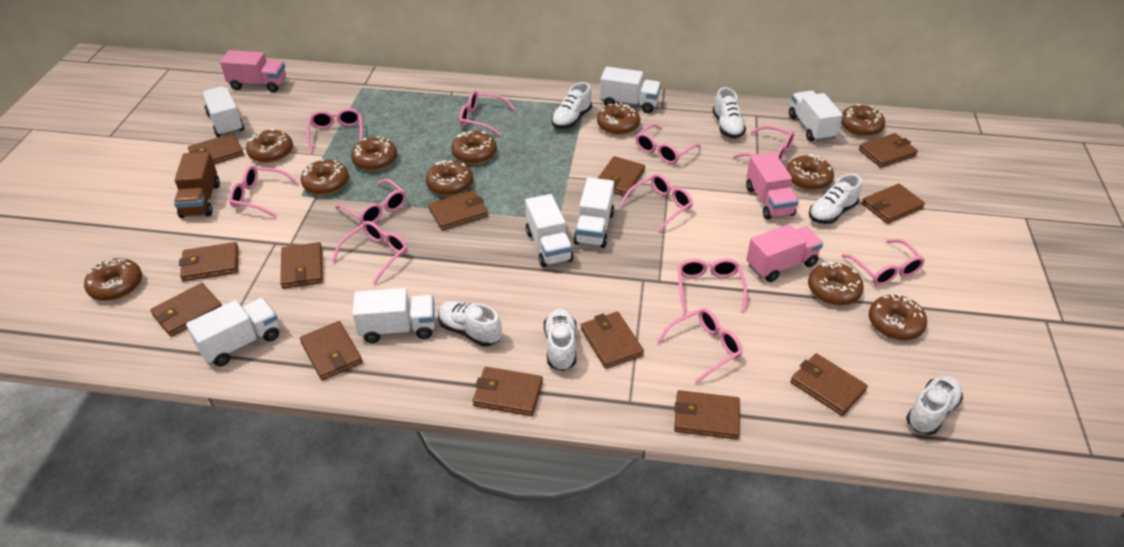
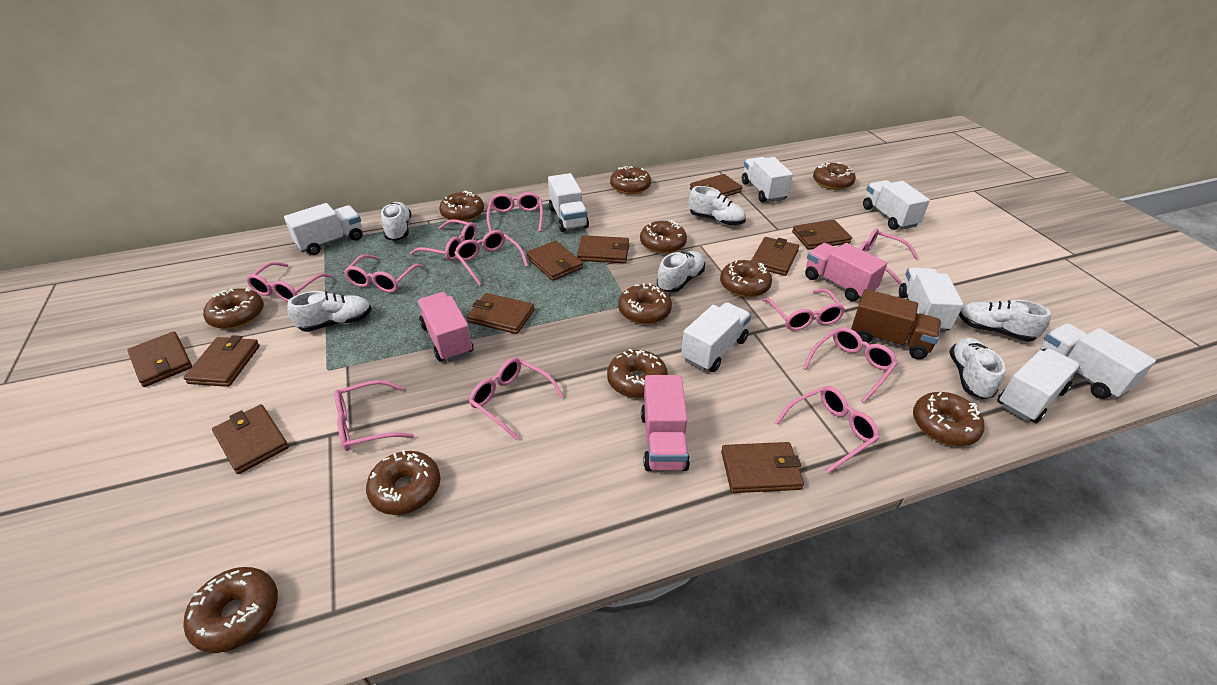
brown wallet: 13 -> 10
white truck: 7 -> 8

